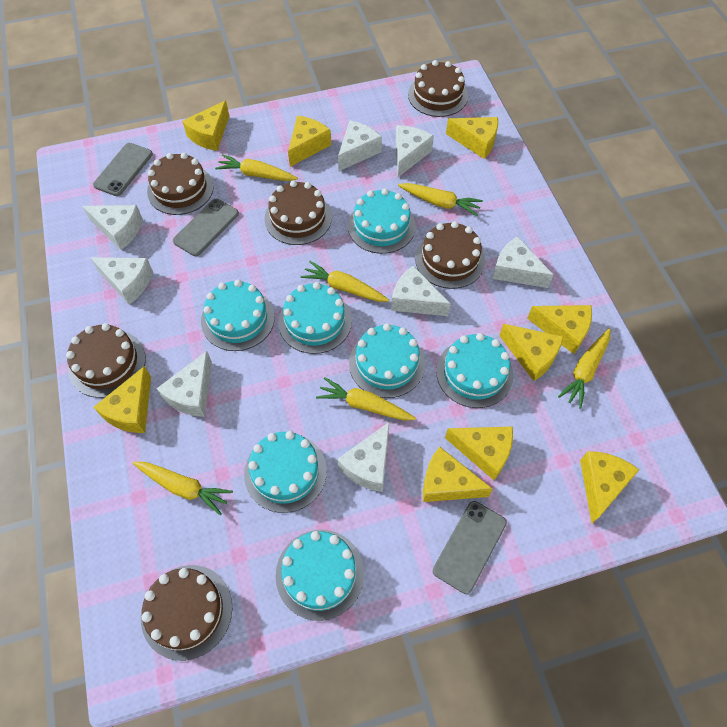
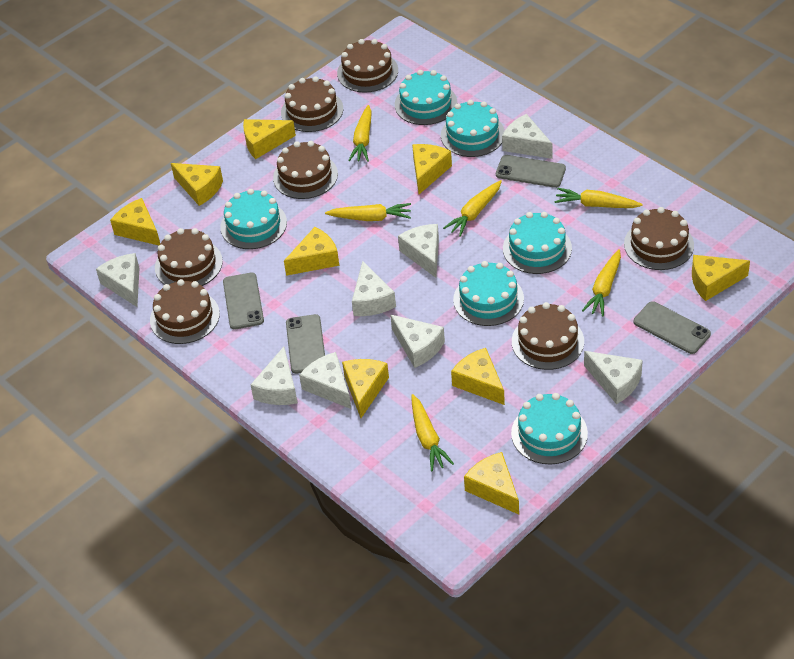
brown cake: 6 -> 7
grey phone: 3 -> 4
turquoise cake: 7 -> 6

